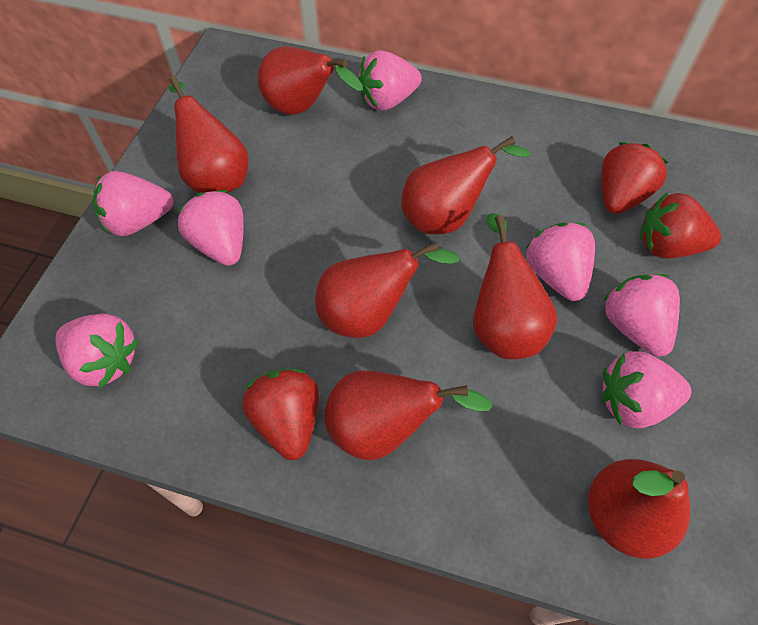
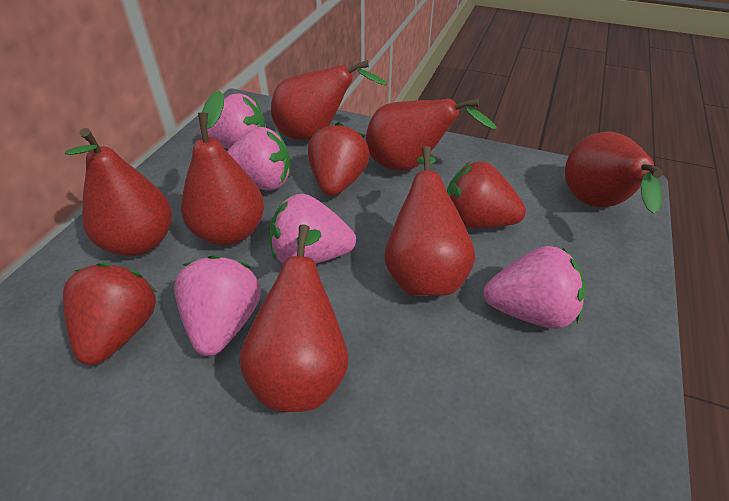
pink strawberry: 7 -> 5

